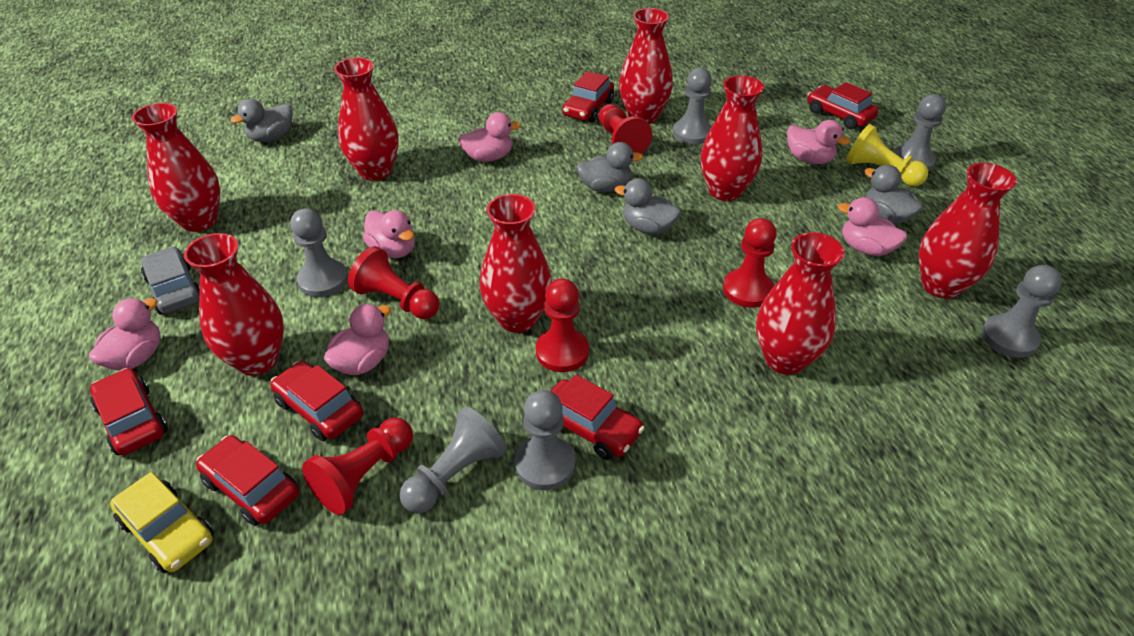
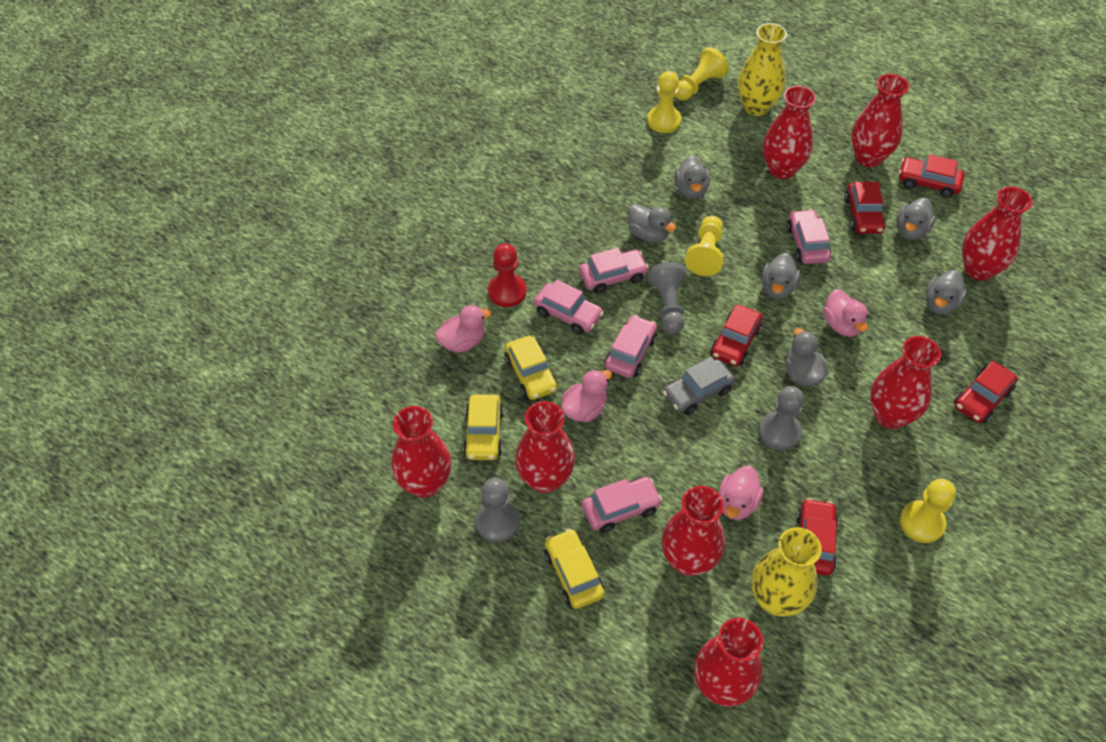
grey duck: 4 -> 6
grey pawn: 6 -> 3
pink car: 0 -> 5
pink duck: 6 -> 4
red car: 6 -> 5
red pawn: 5 -> 1
yellow car: 1 -> 3
yellow pawn: 1 -> 4
yellow vase: 0 -> 2

